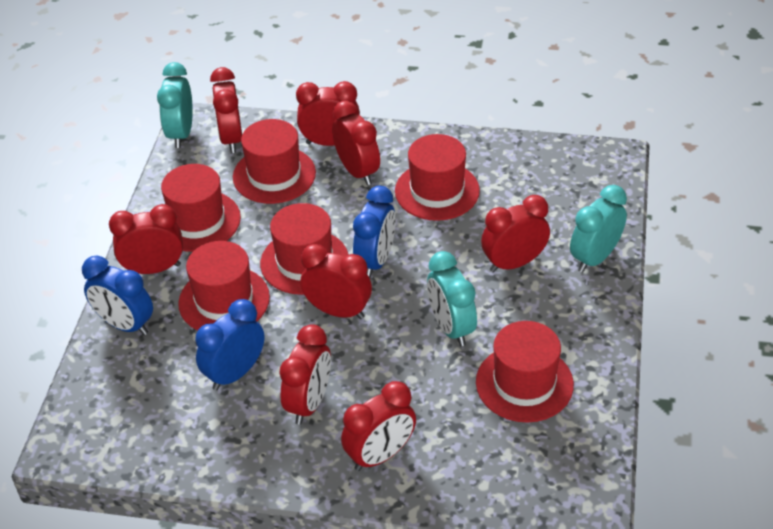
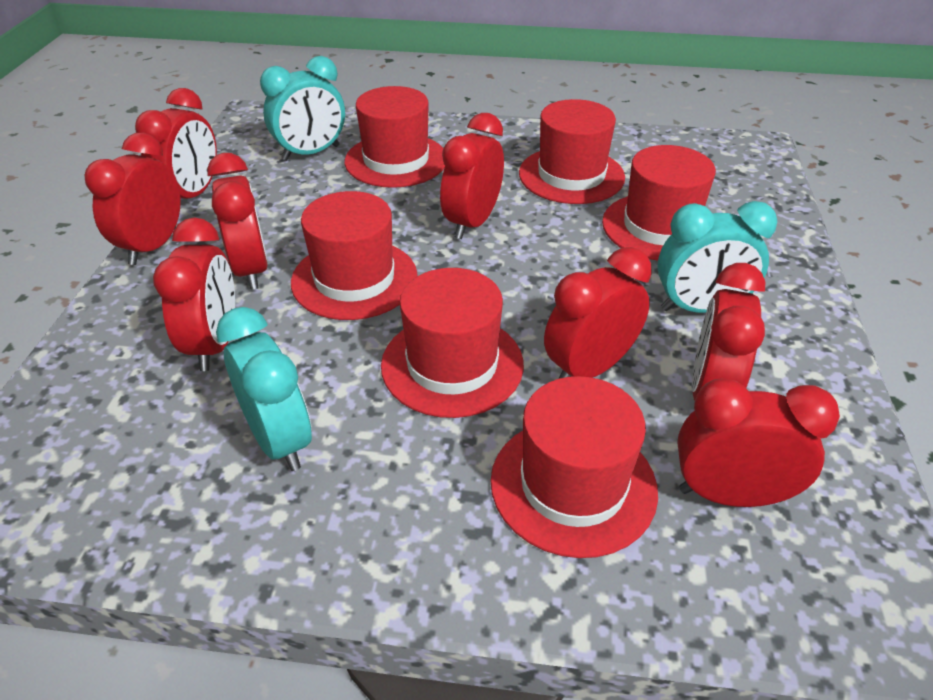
blue clock: 3 -> 0

